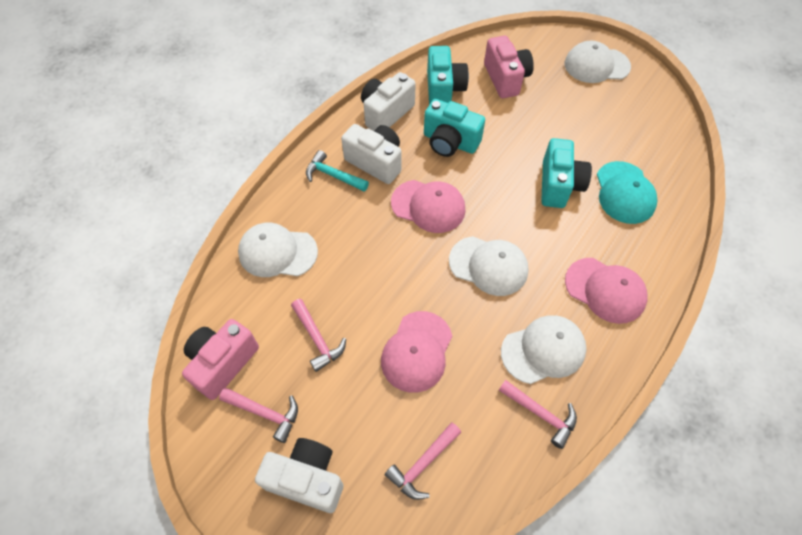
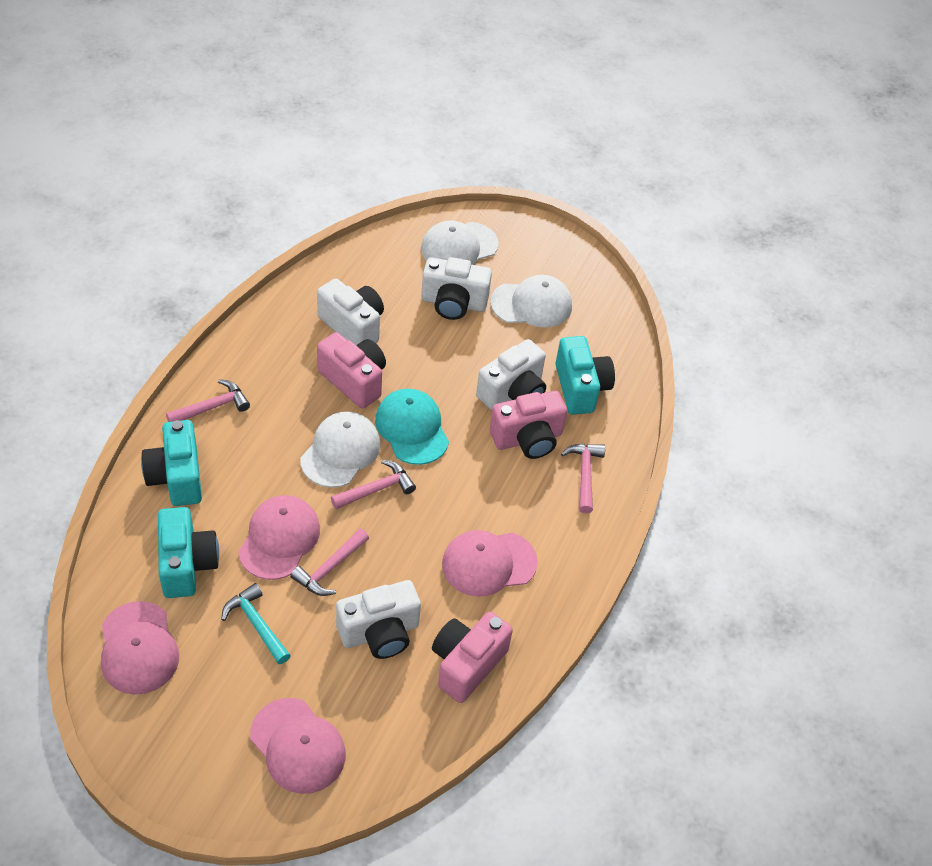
pink camera: 2 -> 3
pink cap: 3 -> 4
white camera: 3 -> 4
white cap: 4 -> 3

